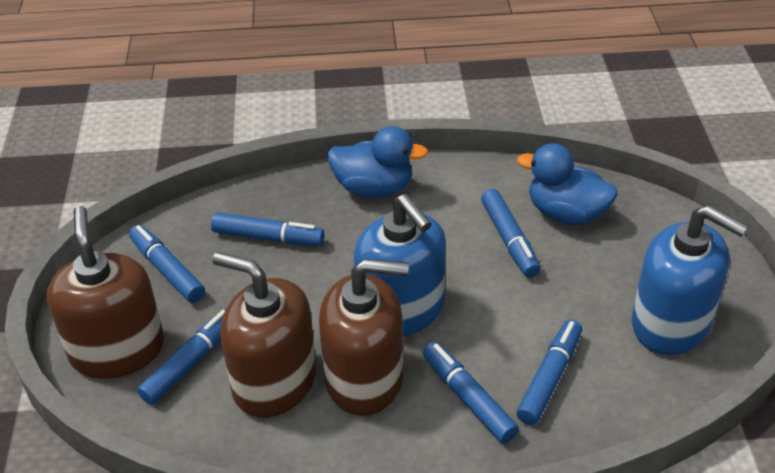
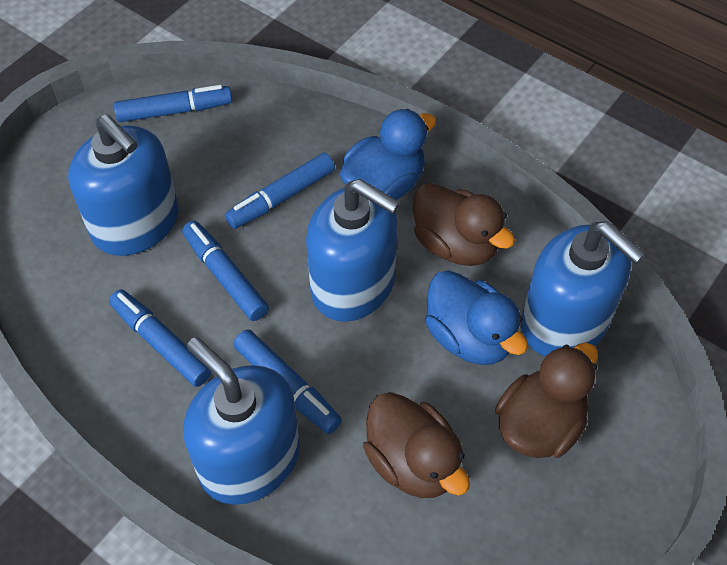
blue marker: 6 -> 5
blue soap dispenser: 2 -> 4
brown duck: 0 -> 3
brown soap dispenser: 3 -> 0

